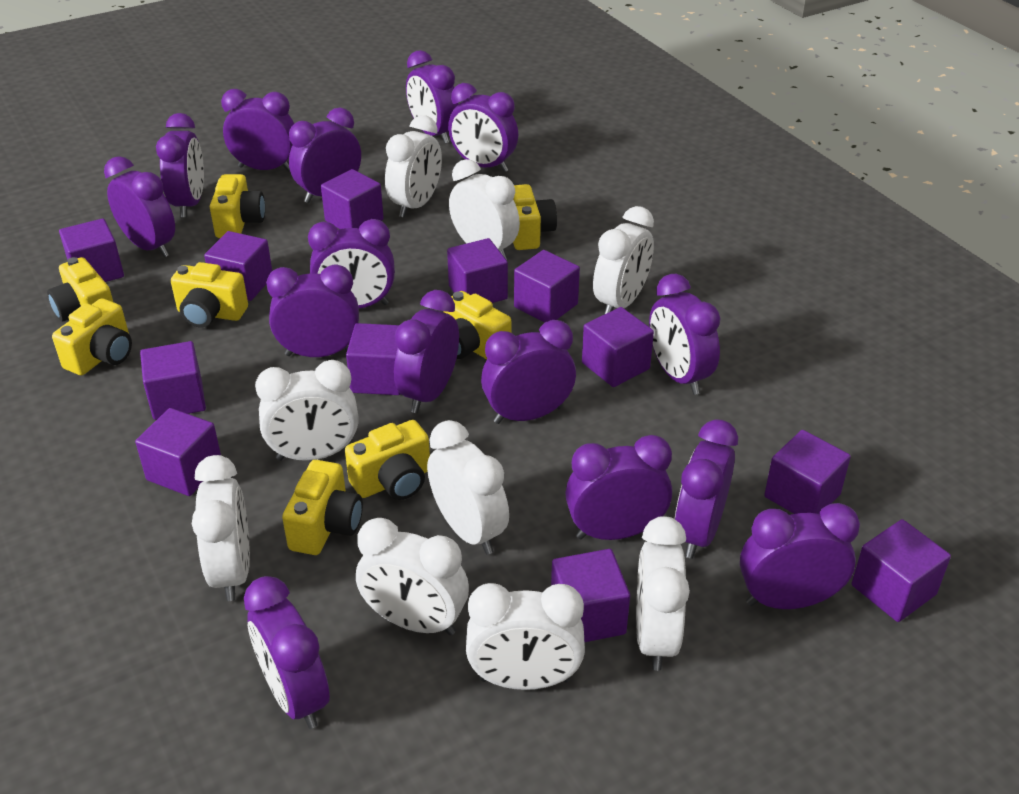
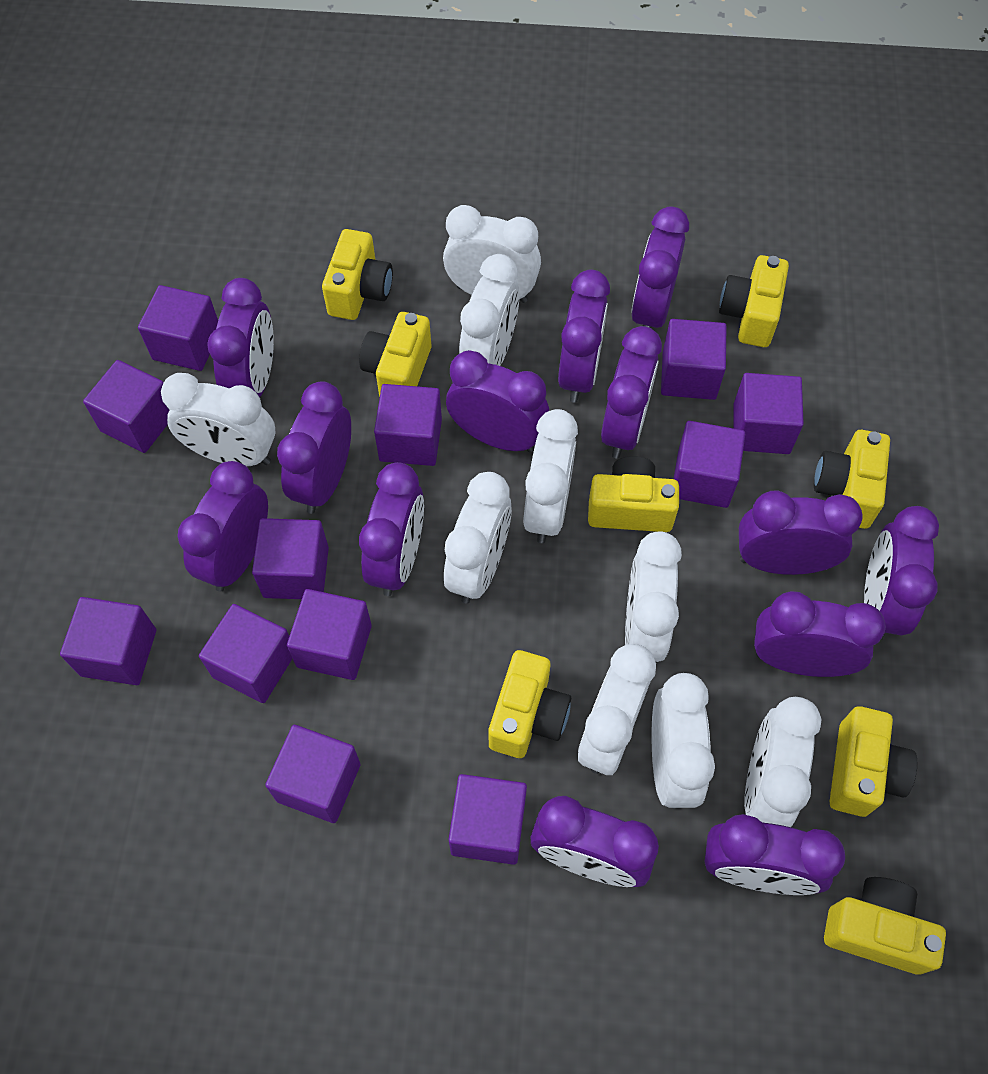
purple clock: 15 -> 13

